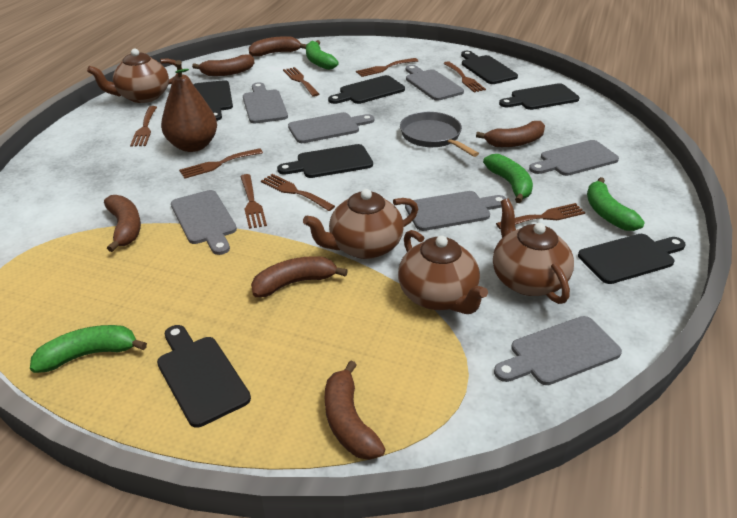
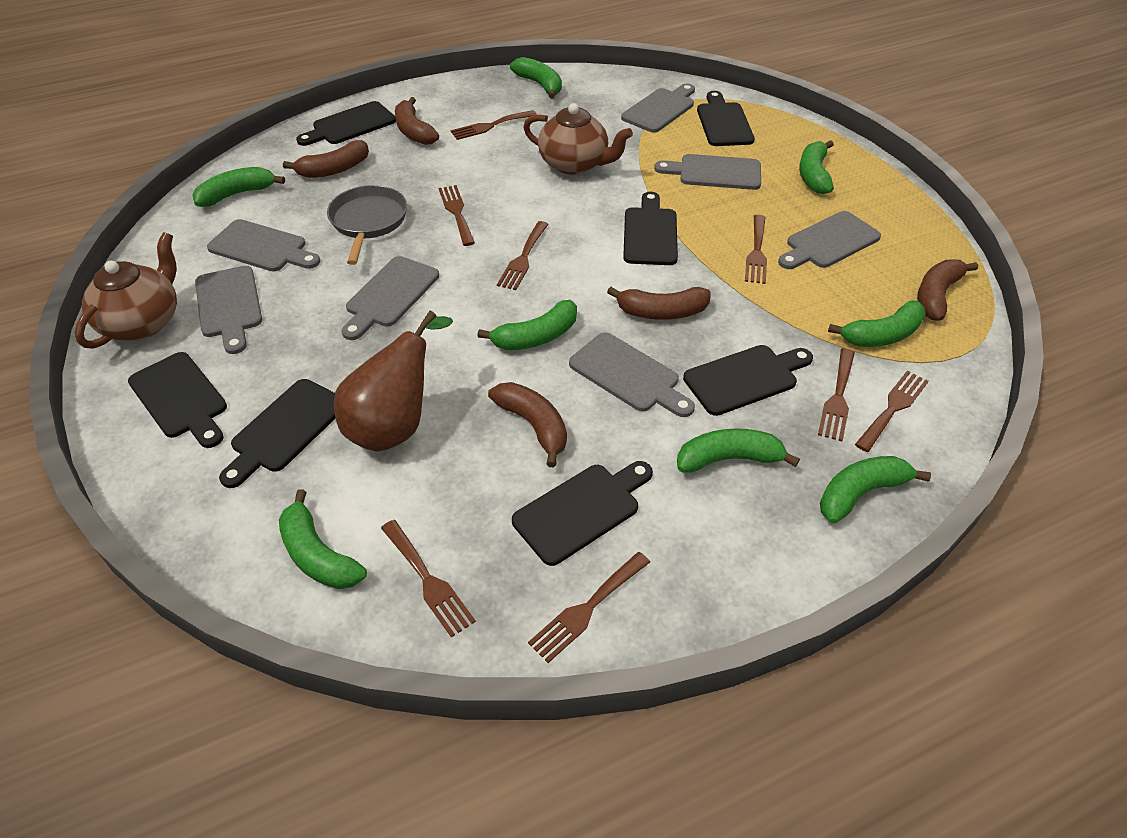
brown banana: 6 -> 5
brown teapot: 4 -> 2
green banana: 4 -> 8

